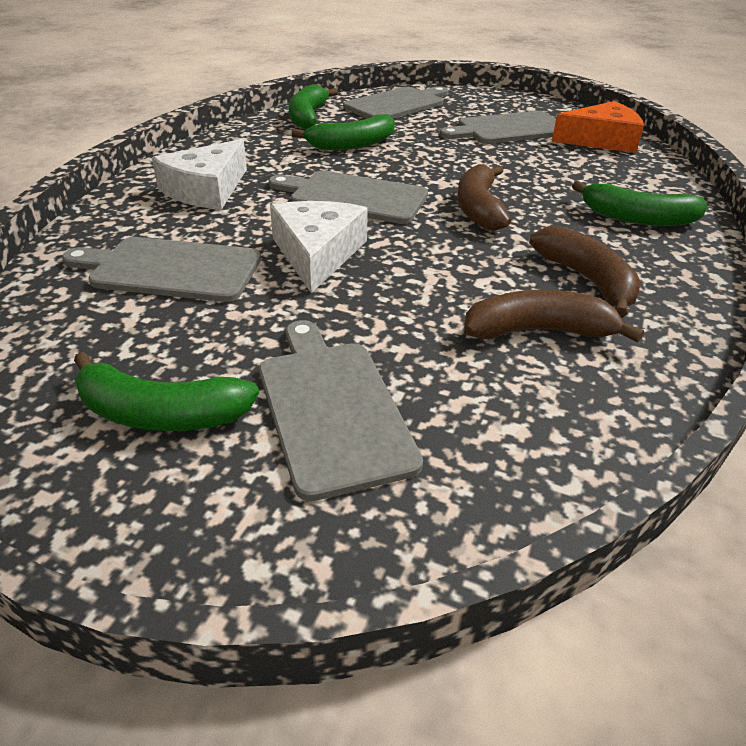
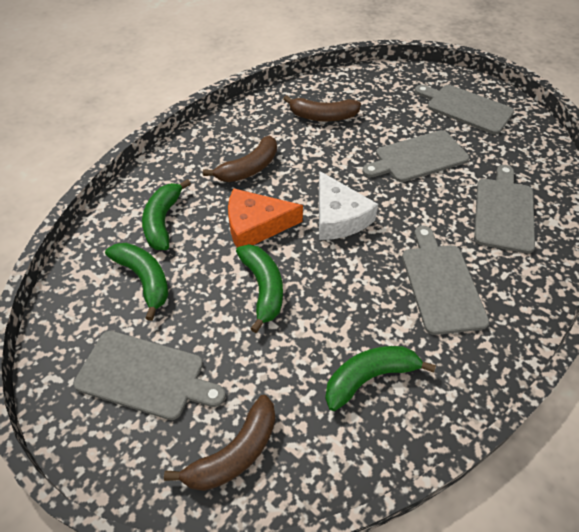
white cheese: 2 -> 1

